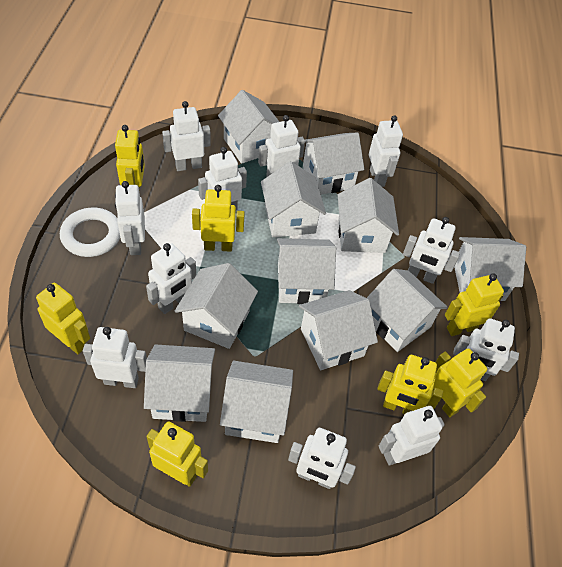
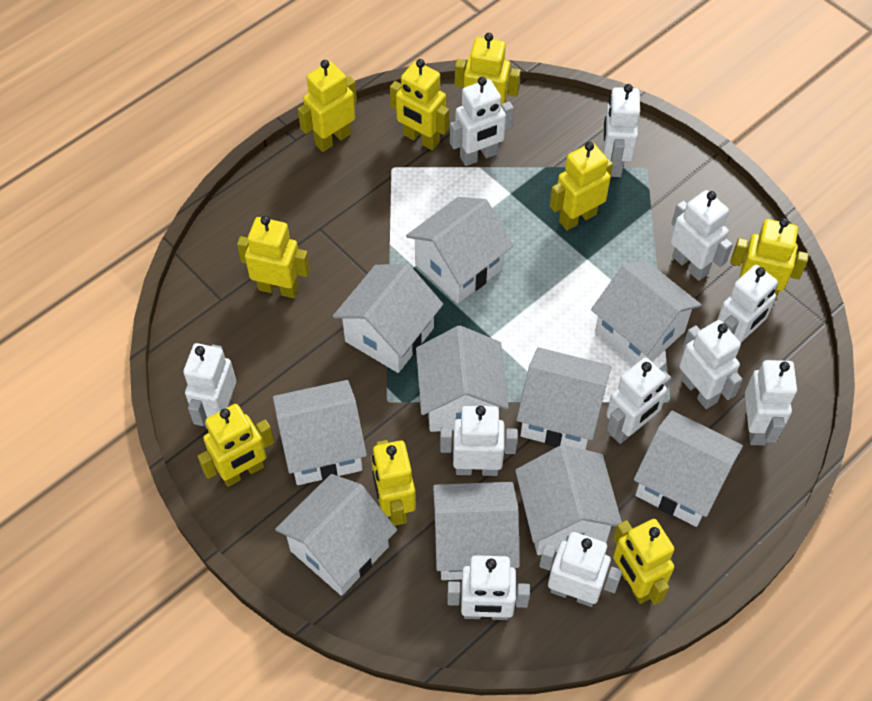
white house: 11 -> 10
white ring: 1 -> 0
yellow robot: 7 -> 9

